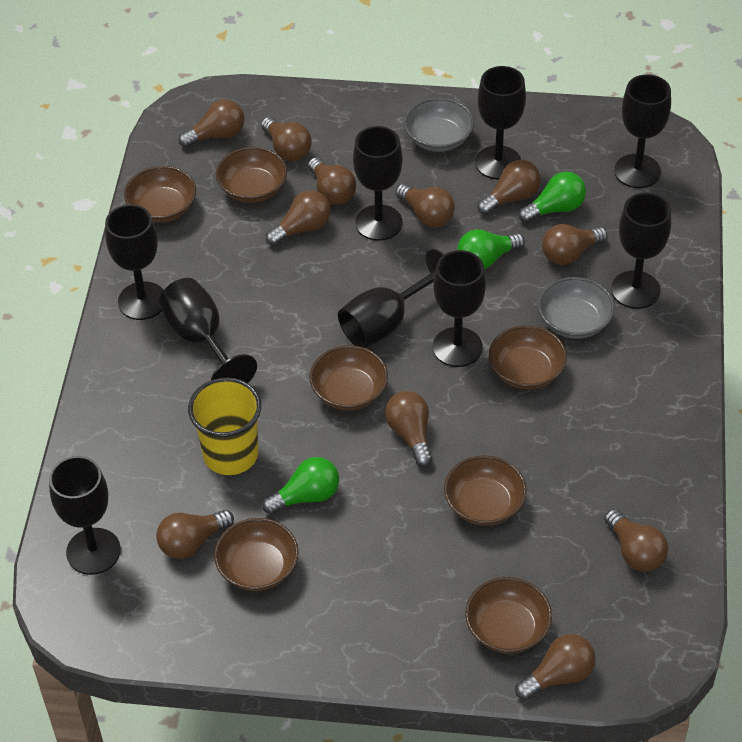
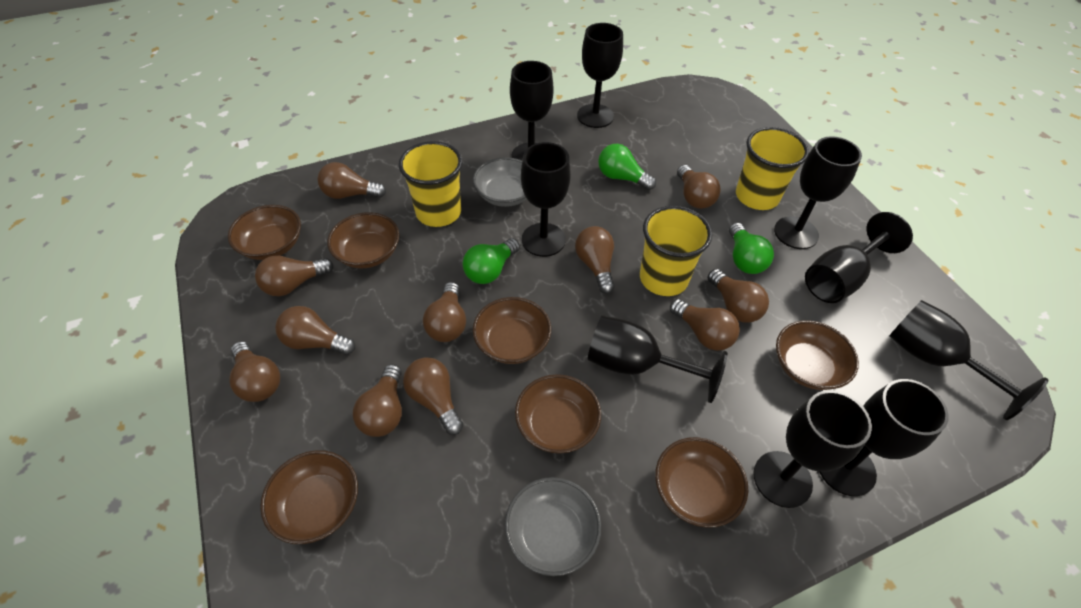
yellow cup: 1 -> 3

